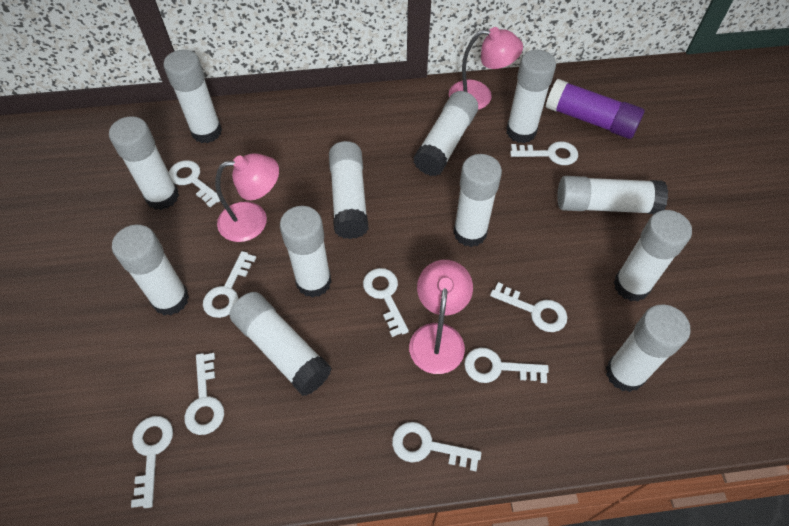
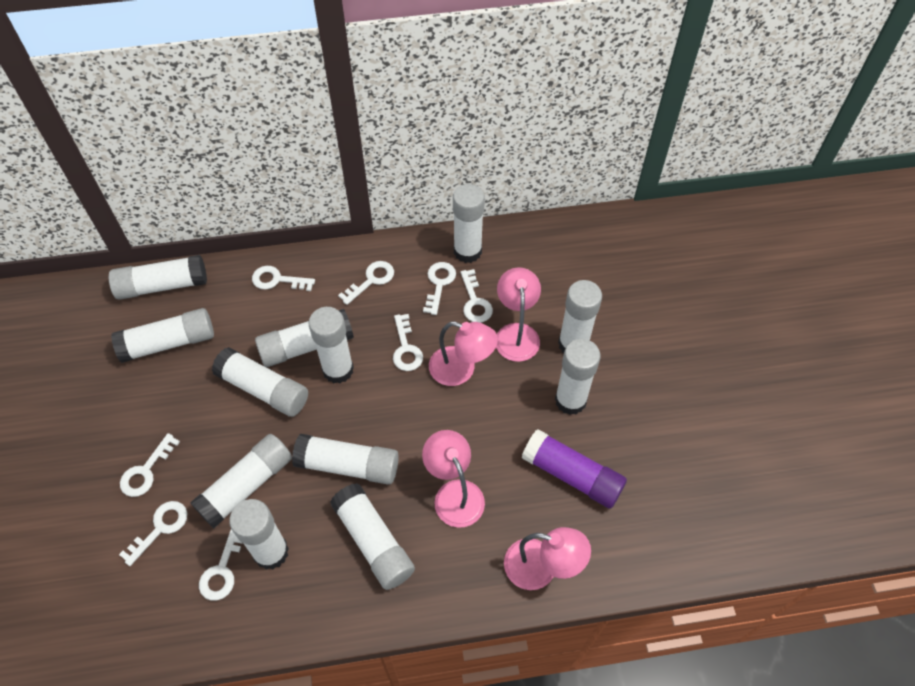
pink lamp: 3 -> 4
white key: 9 -> 8

